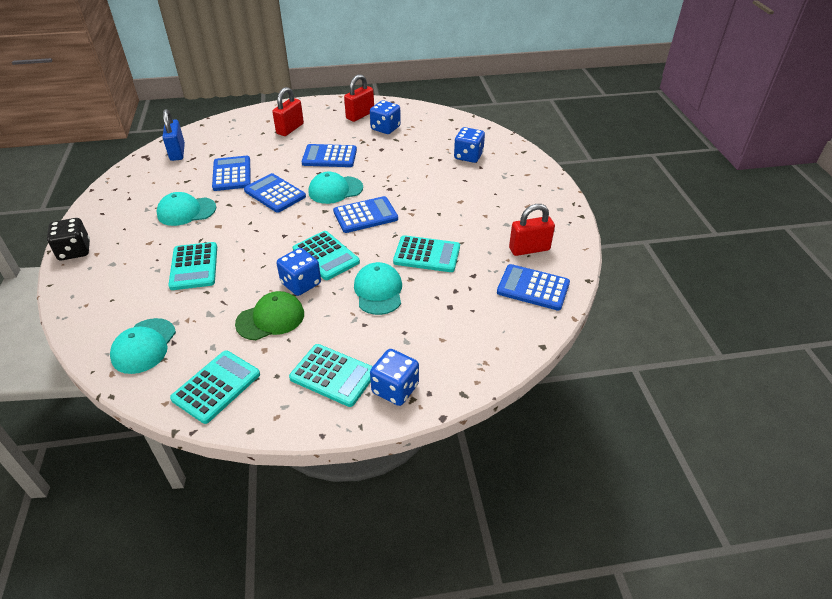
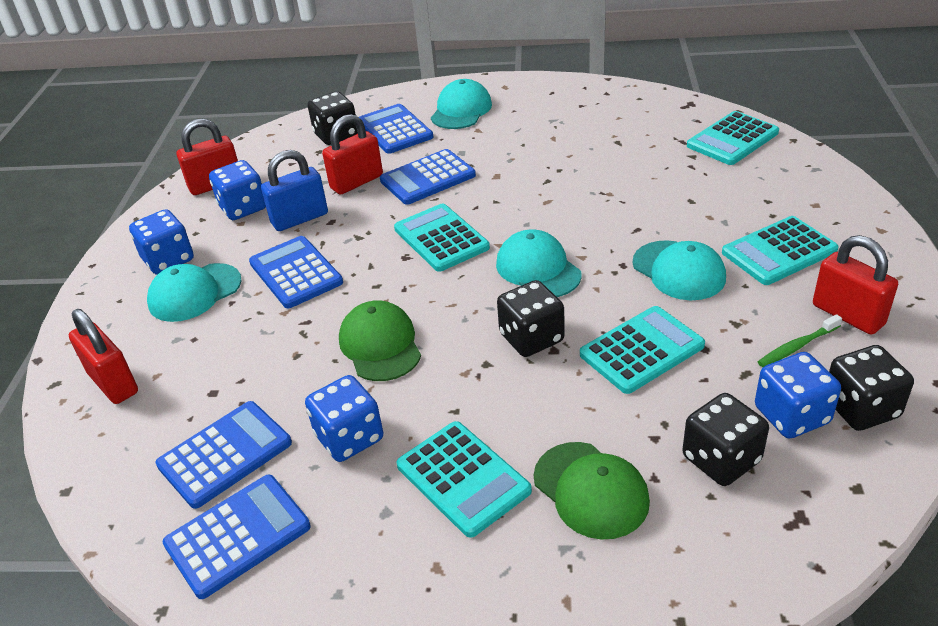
black dice: 1 -> 4
green cap: 1 -> 2
green toothbrush: 0 -> 1
red padlock: 3 -> 4

